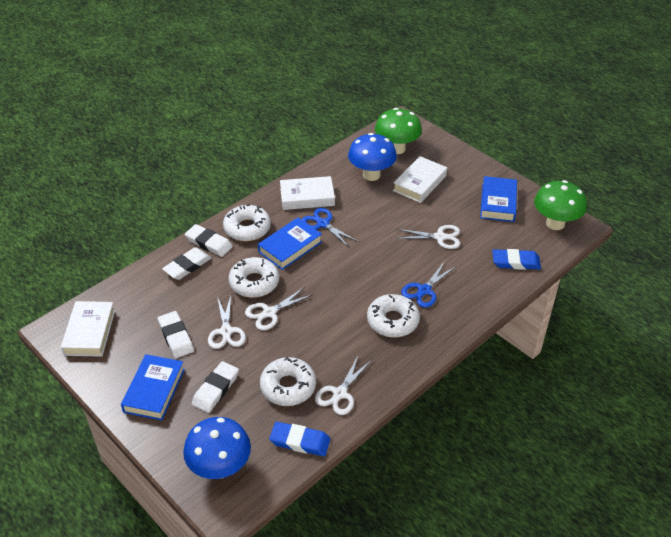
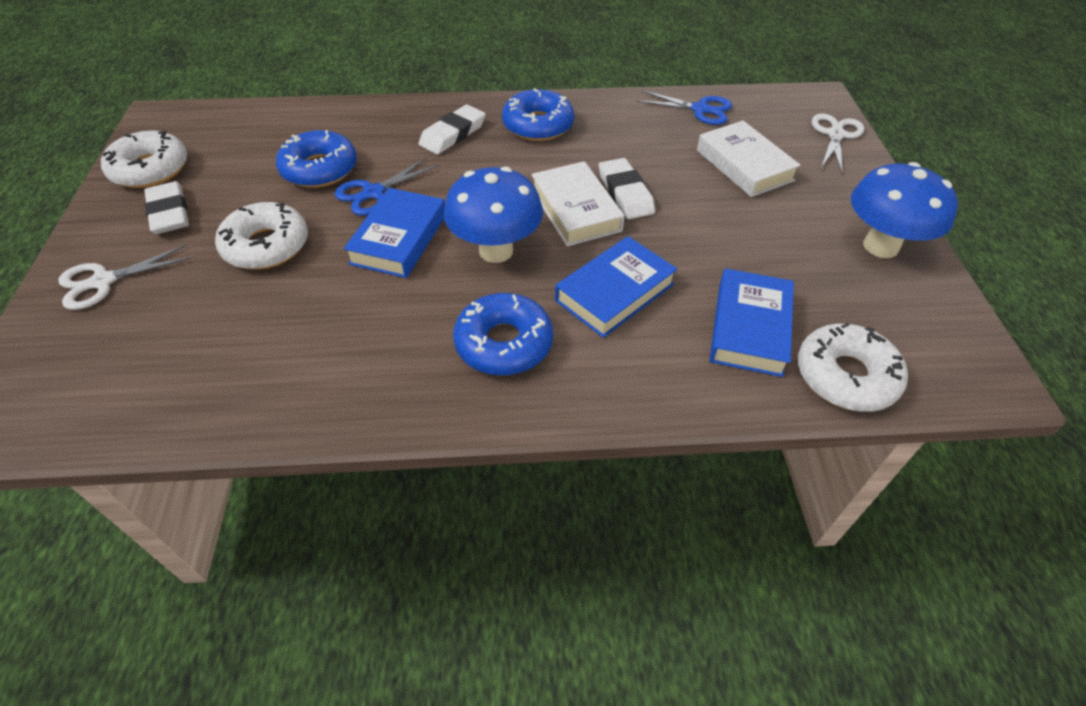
blue donut: 0 -> 3
blue eraser: 2 -> 0
green mushroom: 2 -> 0
white book: 3 -> 2
white donut: 4 -> 3
white eraser: 4 -> 3
white scissors: 4 -> 2

